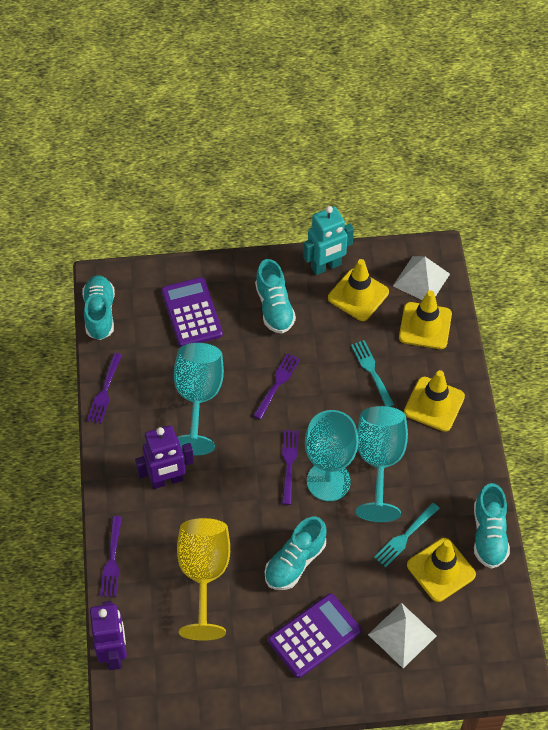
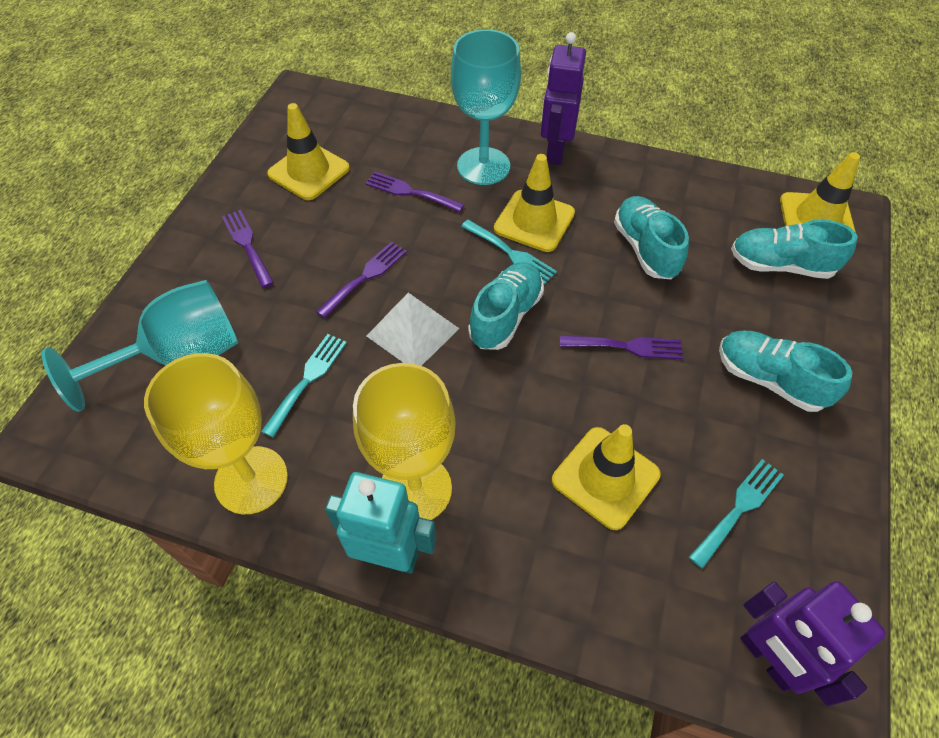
purple calculator: 2 -> 0
turquoise fork: 2 -> 3
turquoise goblet: 3 -> 2
white pyramid: 2 -> 1
yellow goblet: 1 -> 2

